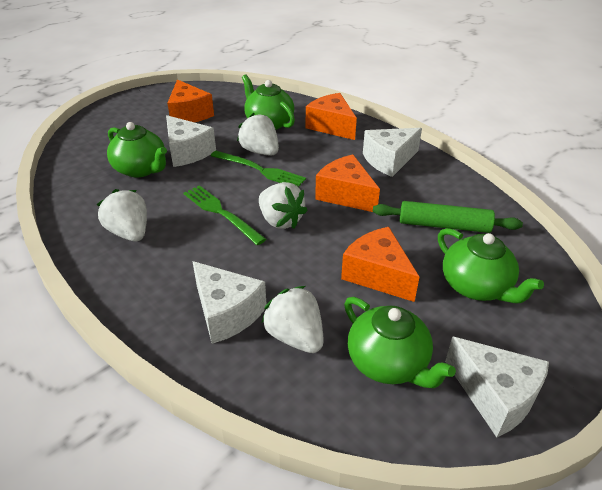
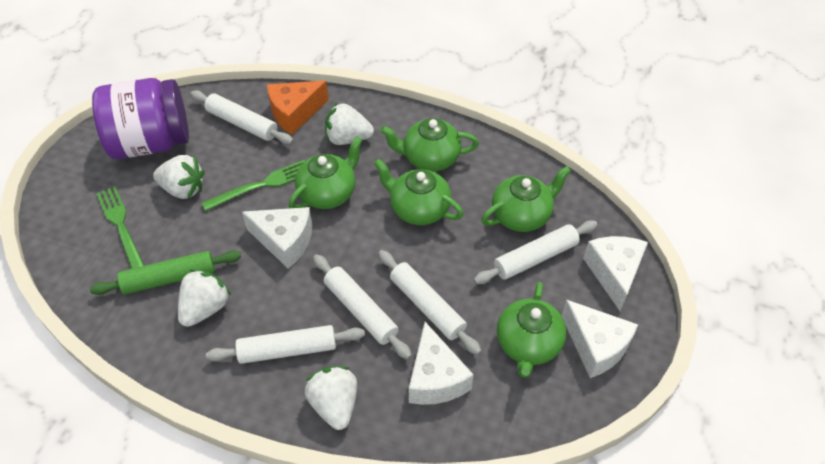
green teapot: 4 -> 5
orange cheese: 4 -> 1
purple jar: 0 -> 1
white rolling pin: 0 -> 5

